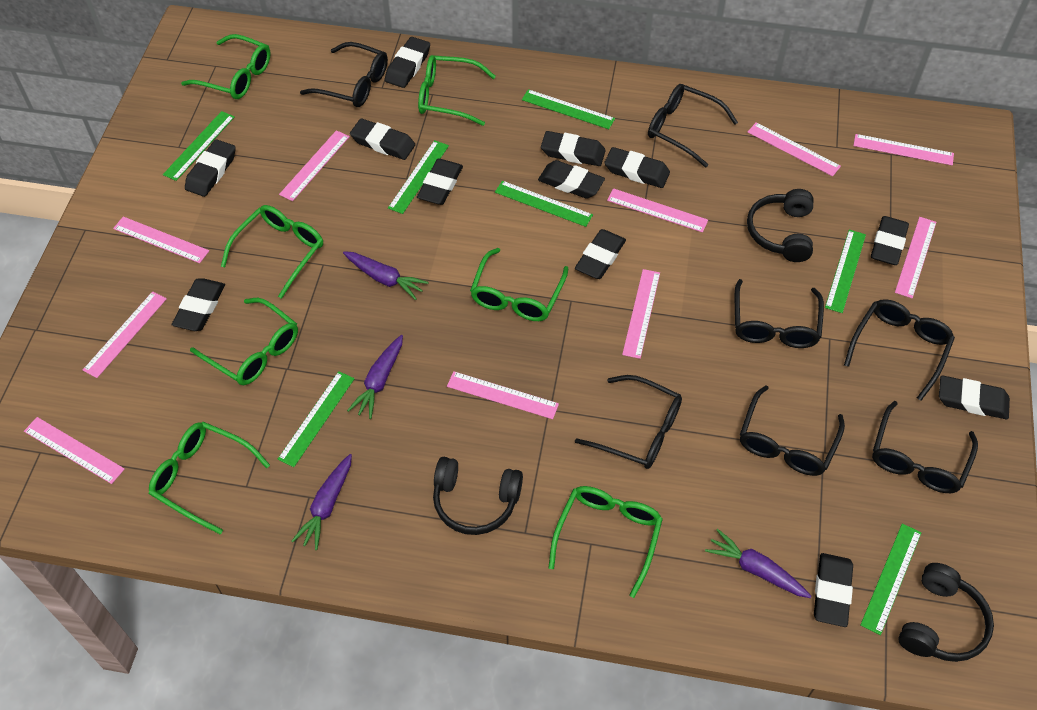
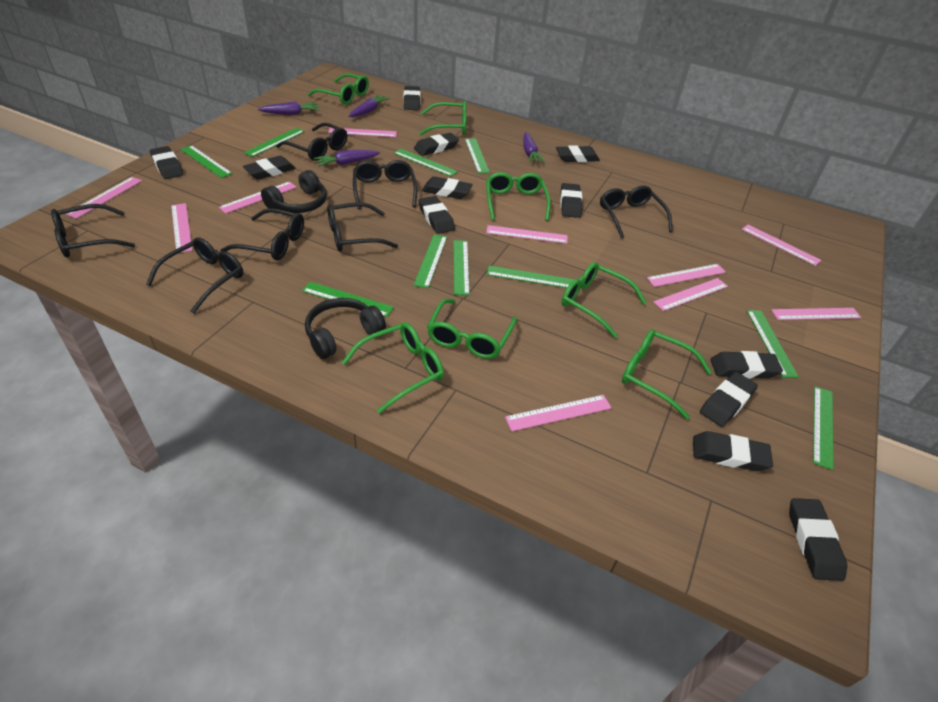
black headphones: 3 -> 2
green ruler: 7 -> 10

